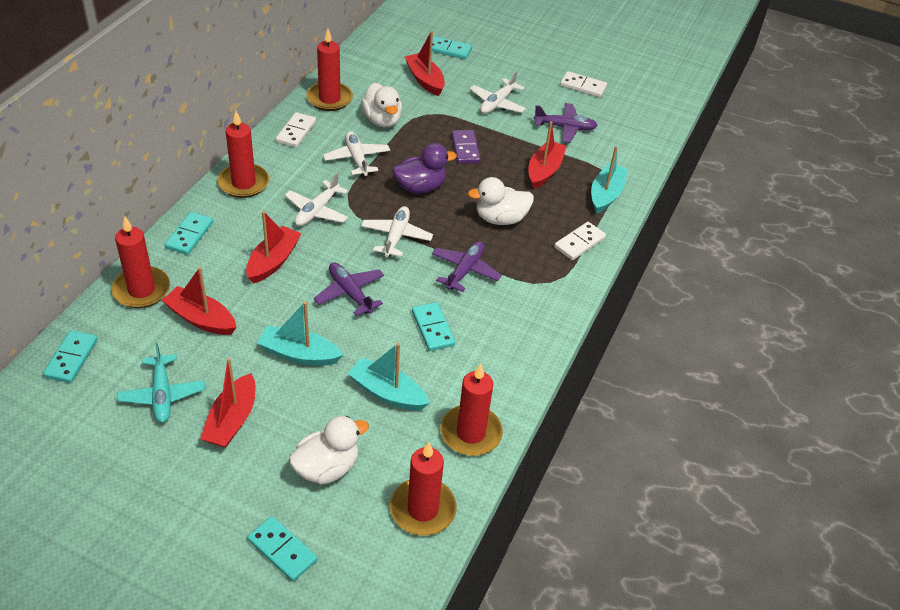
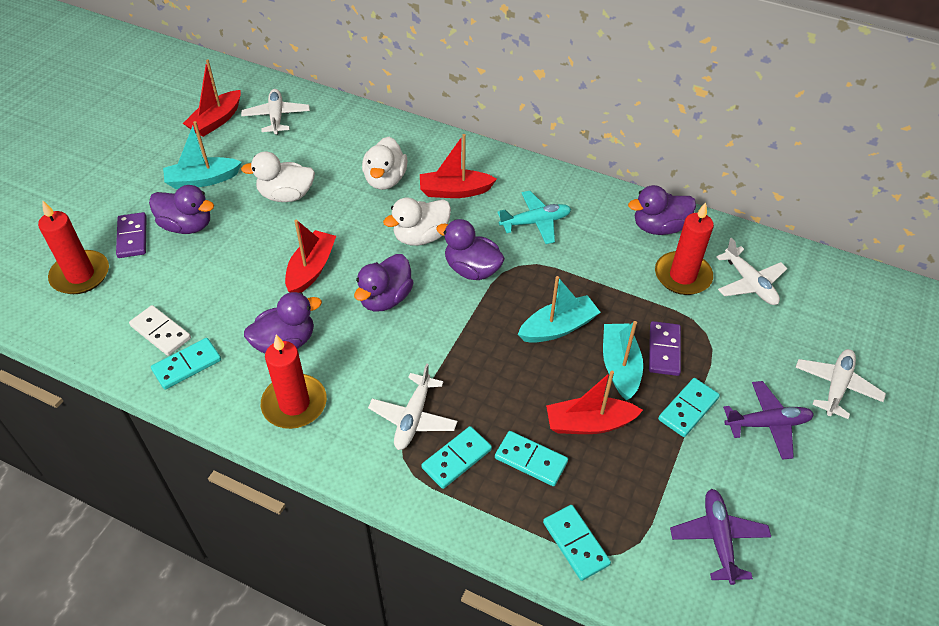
purple domino: 1 -> 2
purple duck: 1 -> 5
purple plane: 3 -> 2
red boat: 5 -> 4
red candle: 5 -> 3
white domino: 3 -> 1

